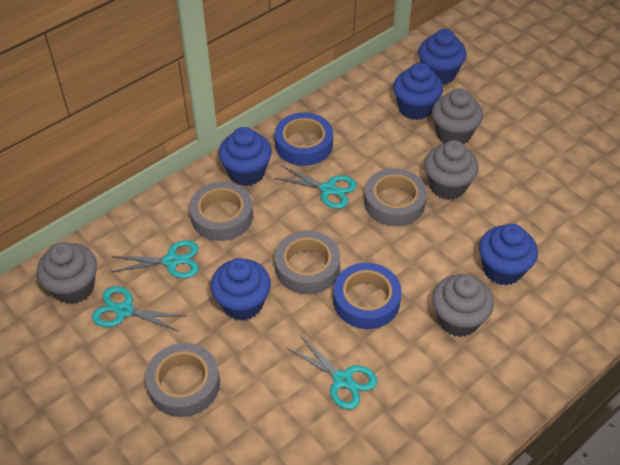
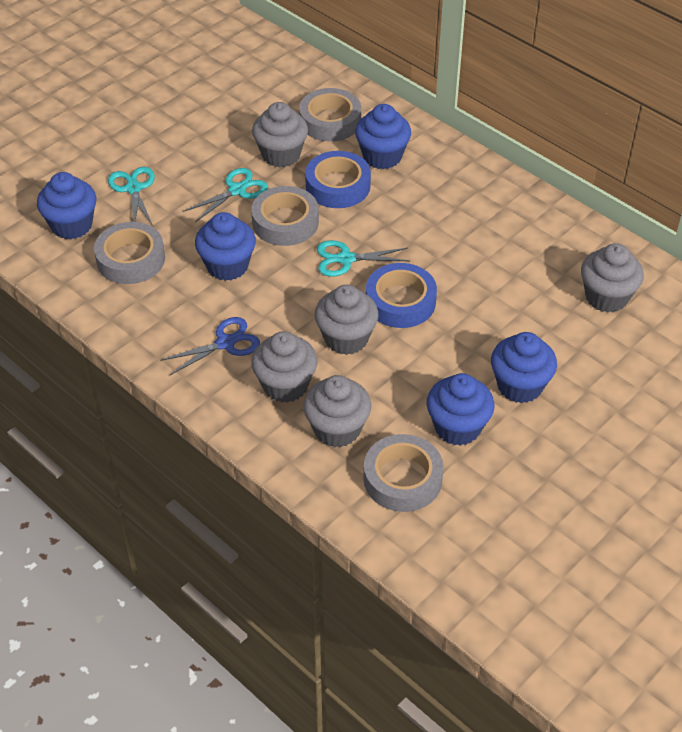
blue scissors: 0 -> 1
grey cupcake: 4 -> 5
turquoise scissors: 4 -> 3

